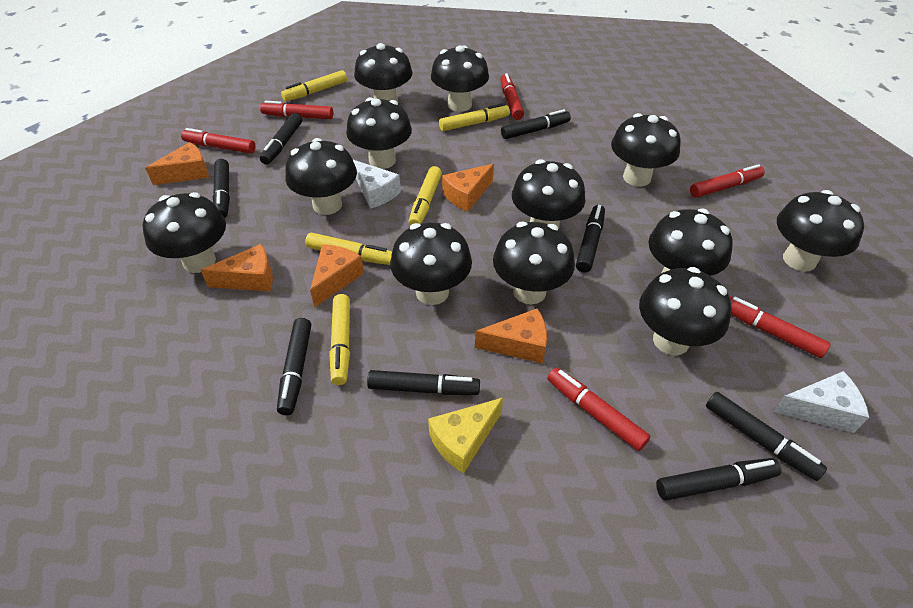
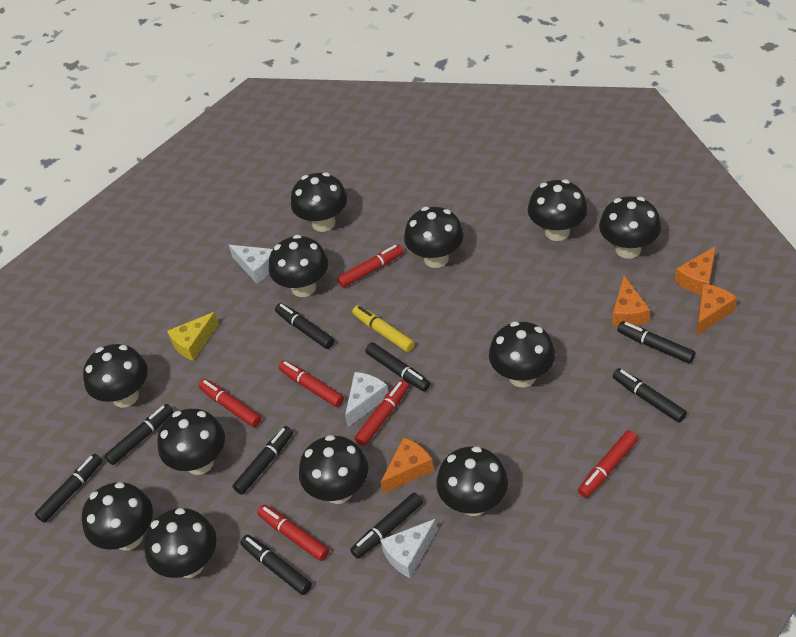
black marker: 8 -> 9
orange cheese: 5 -> 4
white cheese: 2 -> 3
yellow marker: 5 -> 1

